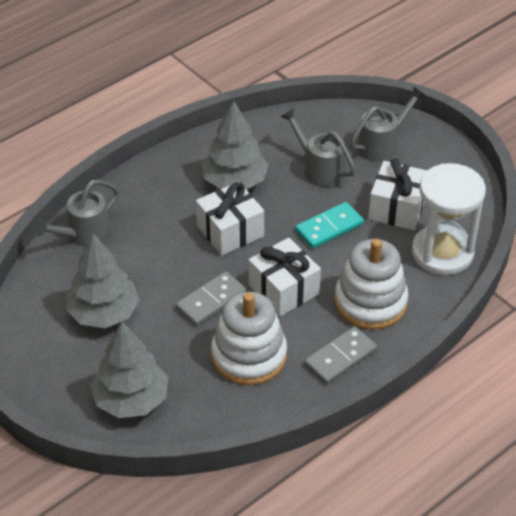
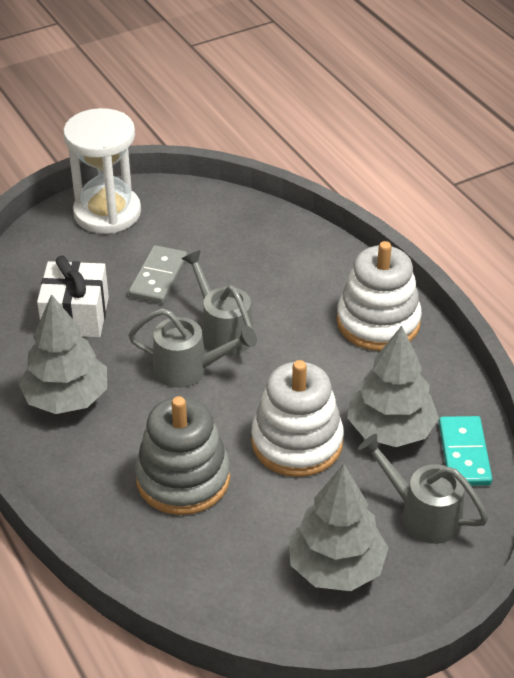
grey domino: 2 -> 1
grey stacking toy: 0 -> 1
white gift: 3 -> 1

